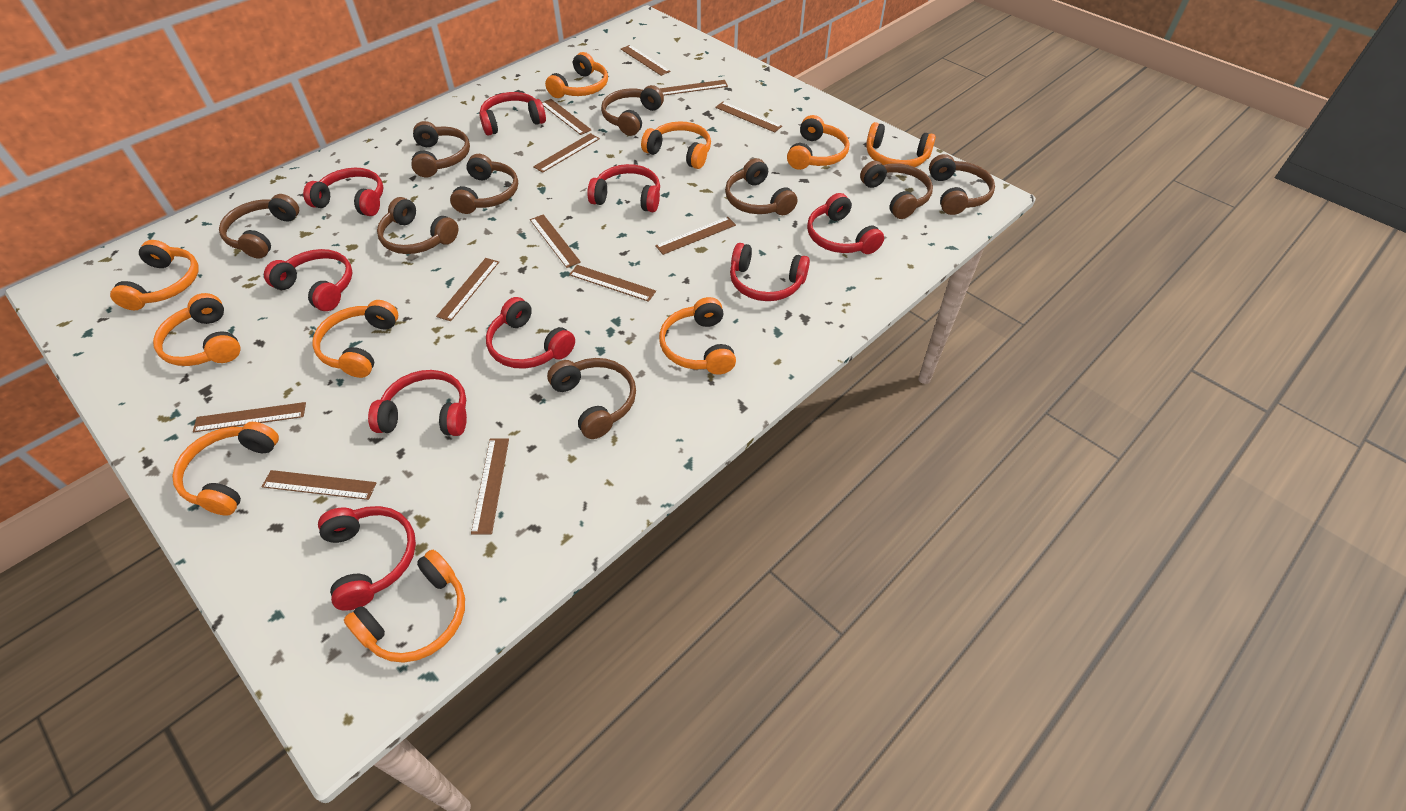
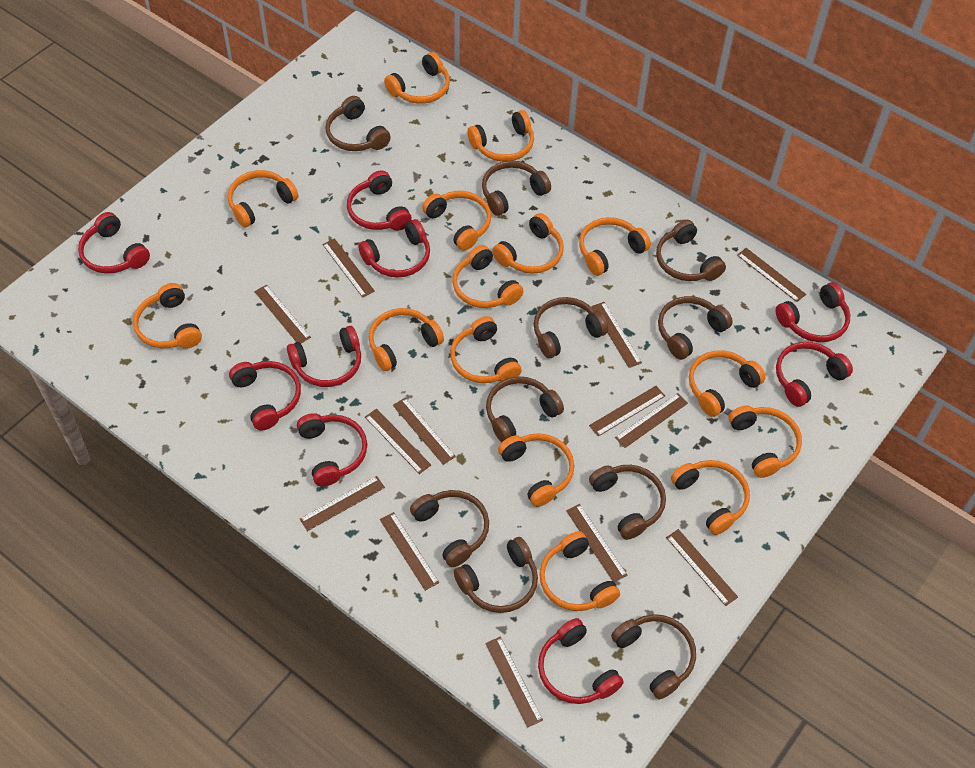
brown headphones: 9 -> 10
brown ruler: 12 -> 13
orange headphones: 10 -> 15

